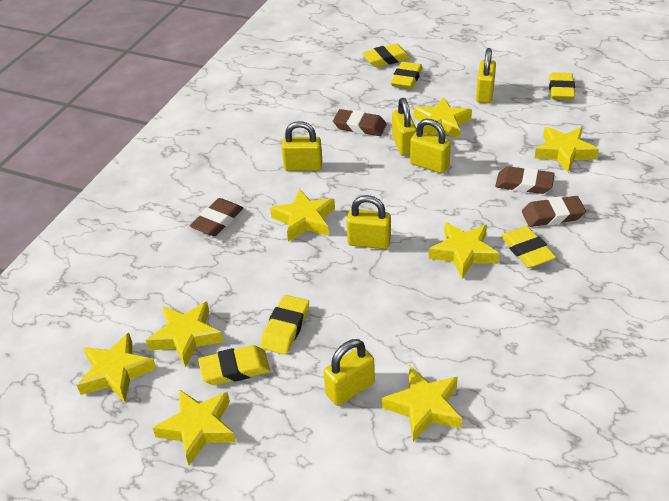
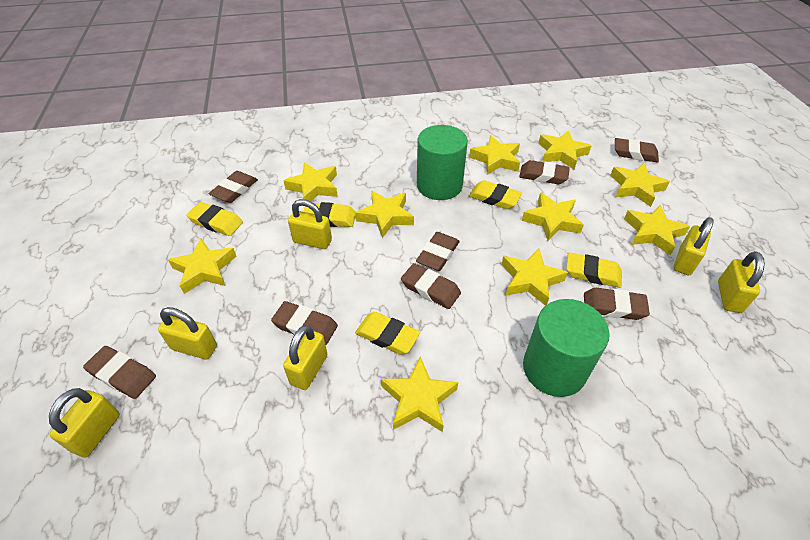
brown eraser: 4 -> 8
green cylinder: 0 -> 2
yellow eraser: 6 -> 5
yellow star: 8 -> 10

